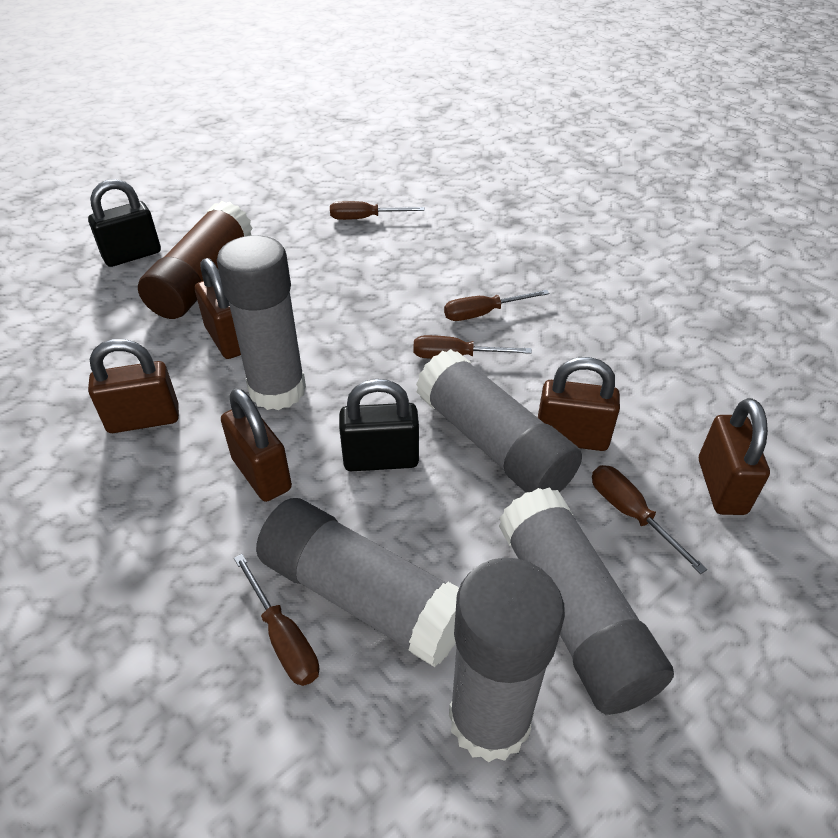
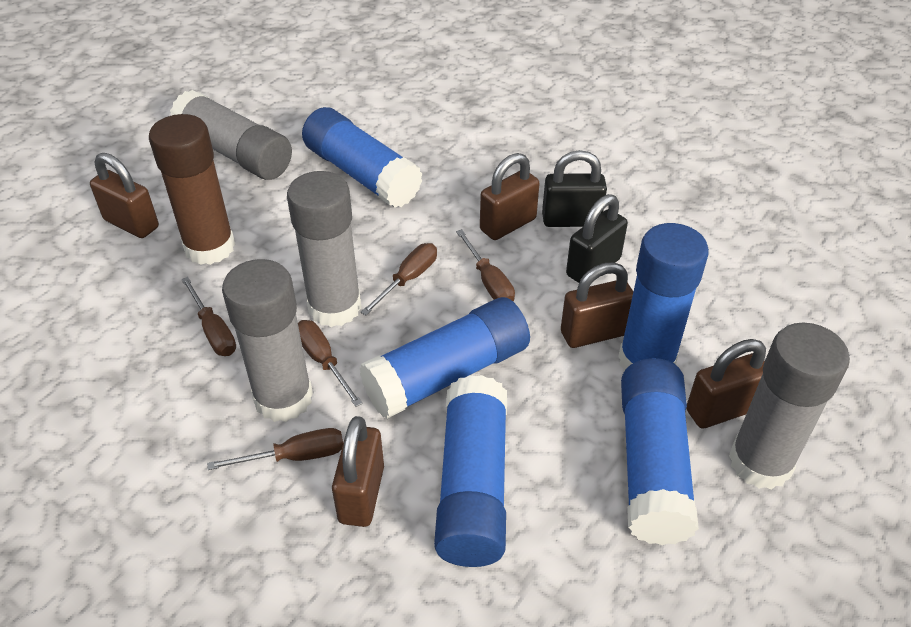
blue glue stick: 0 -> 5
grey glue stick: 5 -> 4

